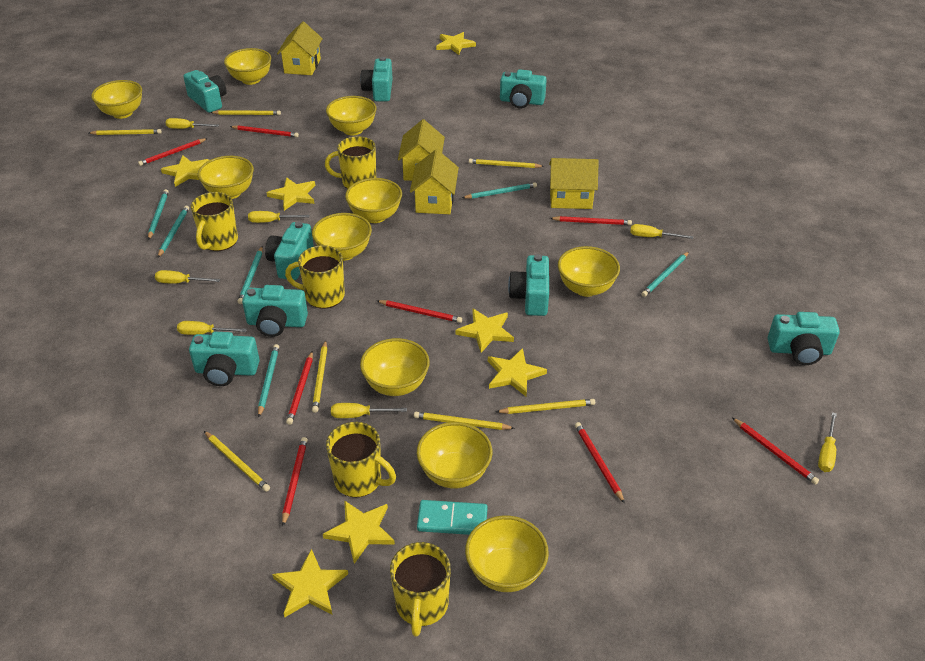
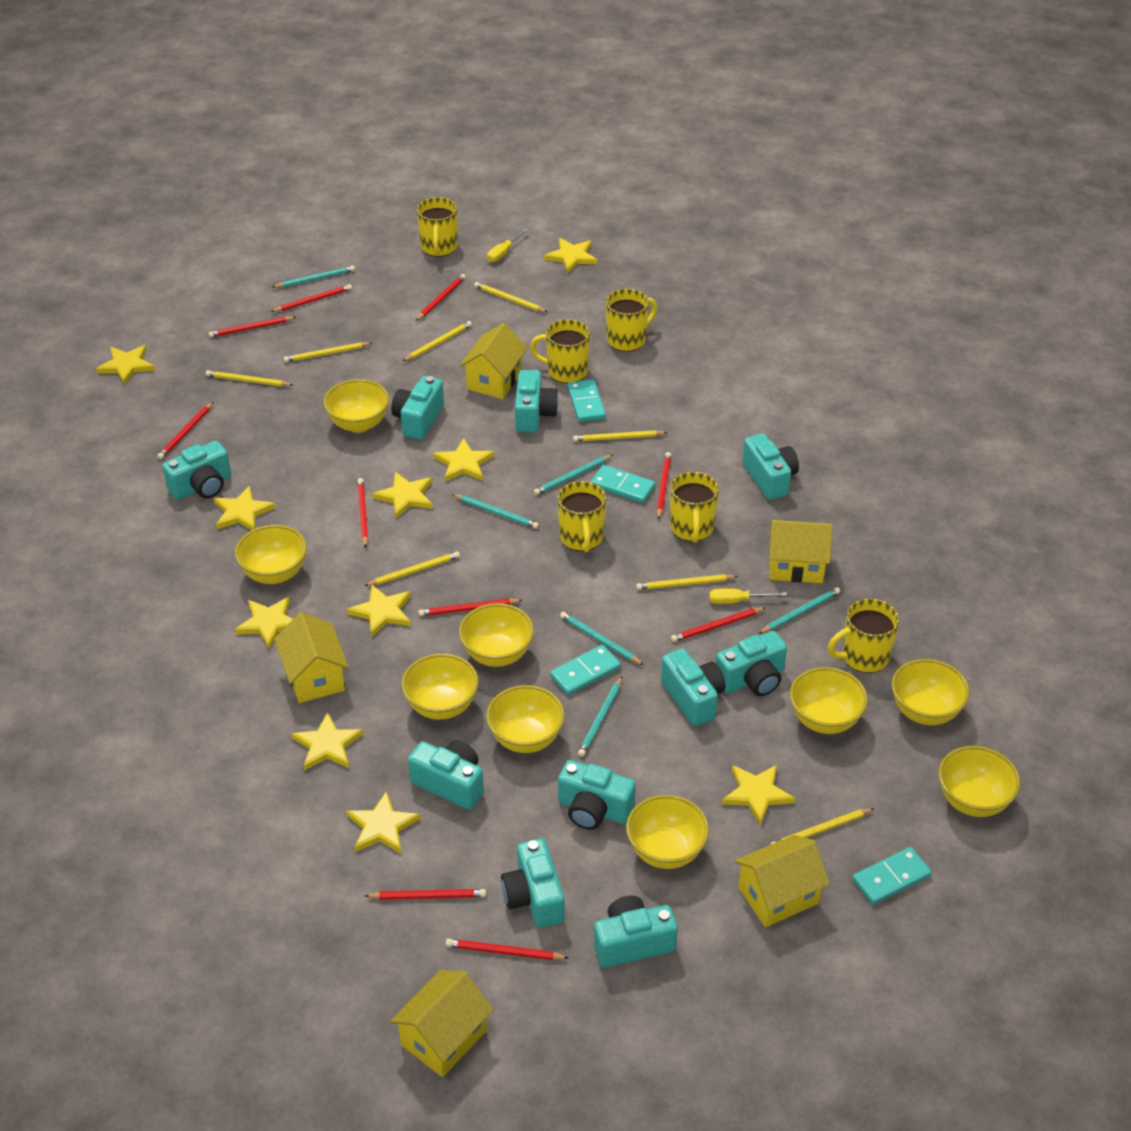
red pencil: 8 -> 10
turquoise camera: 8 -> 10
turquoise domino: 1 -> 4
yellow bowl: 10 -> 9
yellow house: 4 -> 5
yellow mug: 5 -> 6
yellow pencil: 7 -> 8
yellow screwdriver: 7 -> 2
yellow star: 7 -> 10

